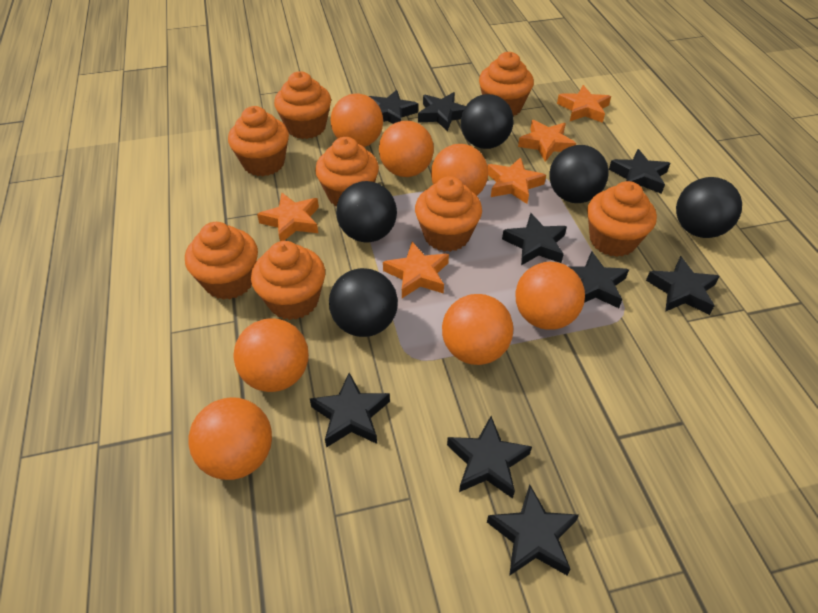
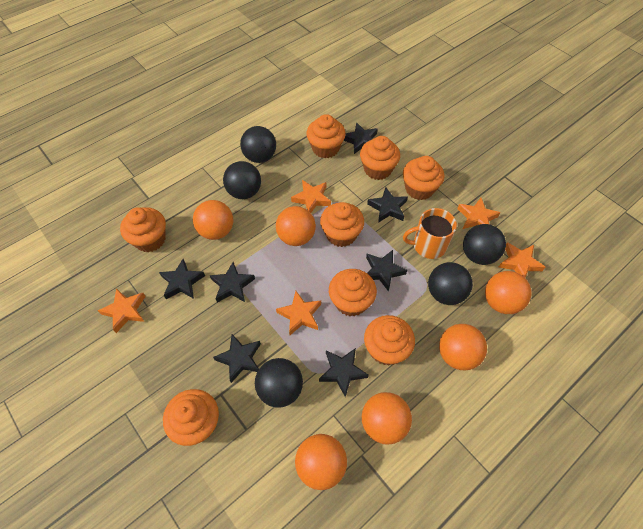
black star: 9 -> 7
orange ball: 7 -> 6
orange mug: 0 -> 1

